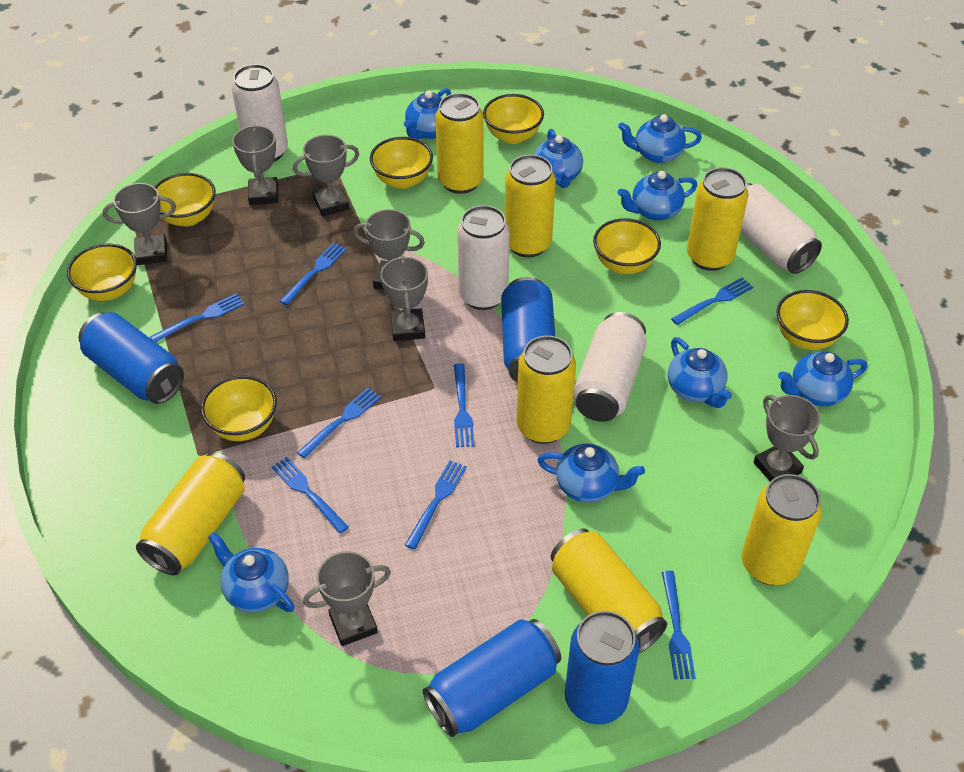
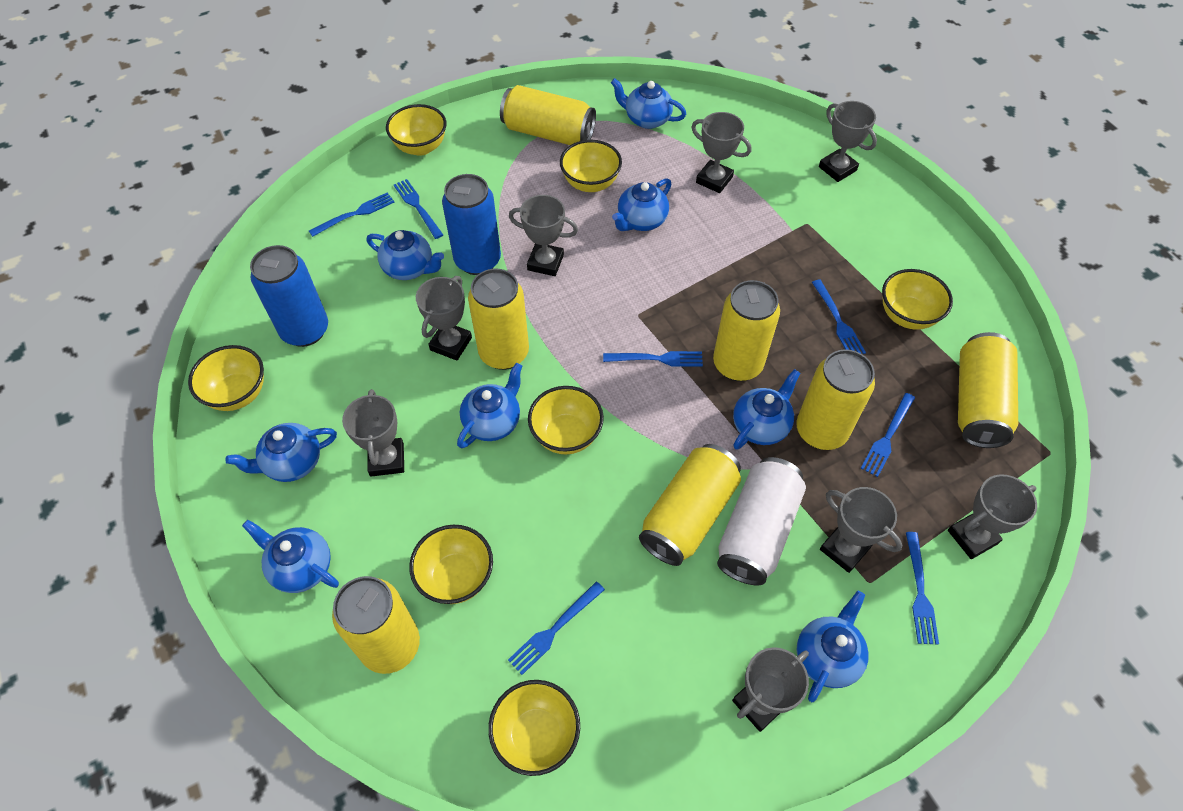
blue can: 4 -> 2
blue fork: 8 -> 7
grey trophy: 7 -> 8
white can: 4 -> 1

